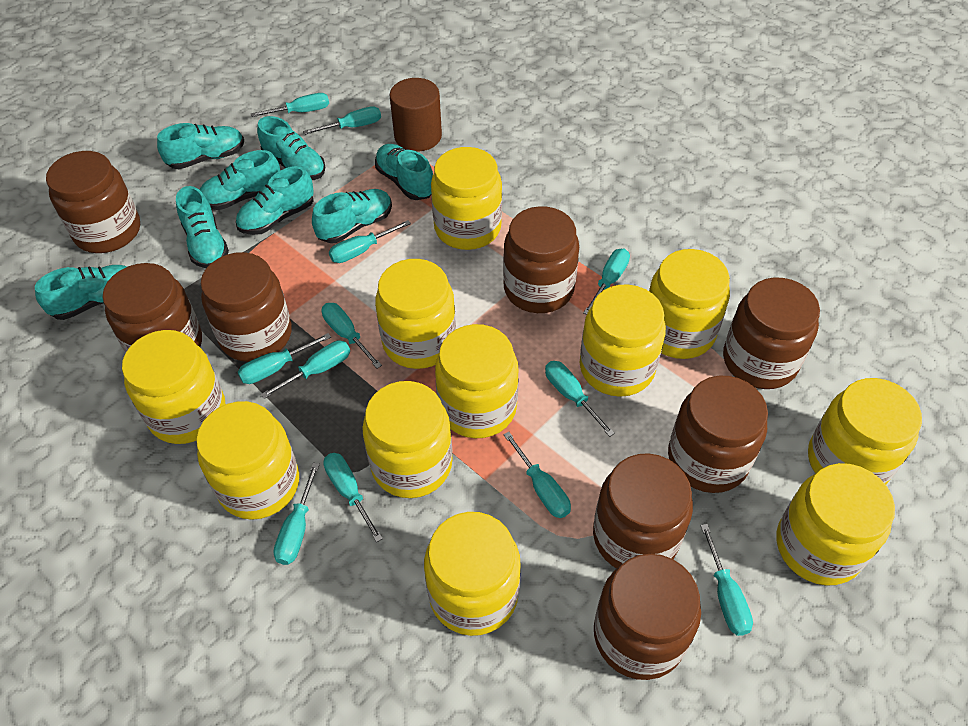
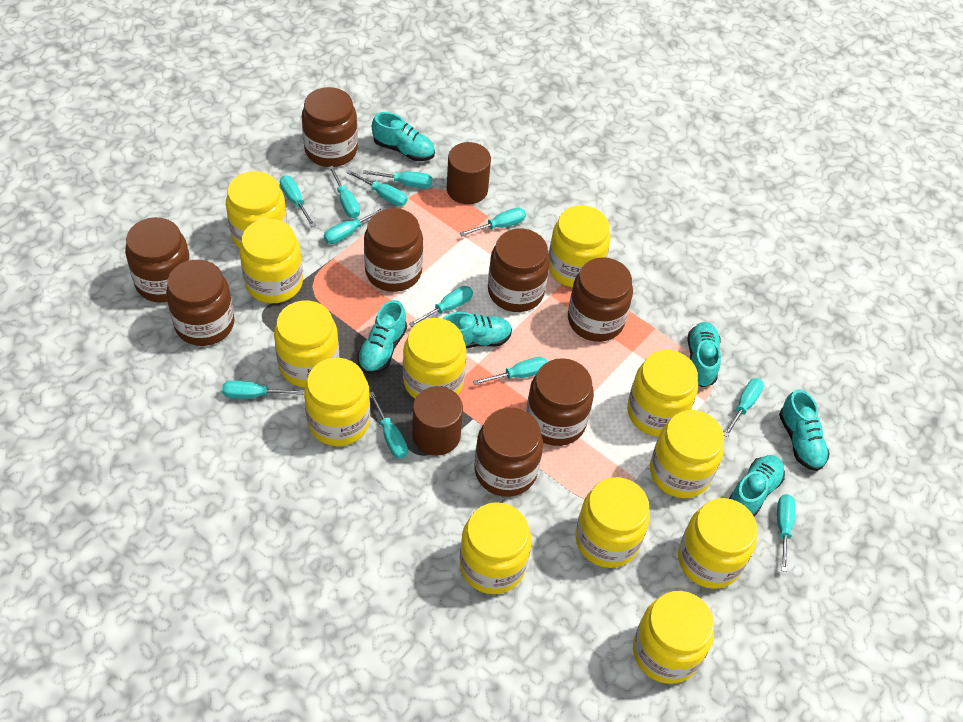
brown cylinder: 1 -> 2
turquoise shoe: 8 -> 6
yellow jar: 11 -> 12

